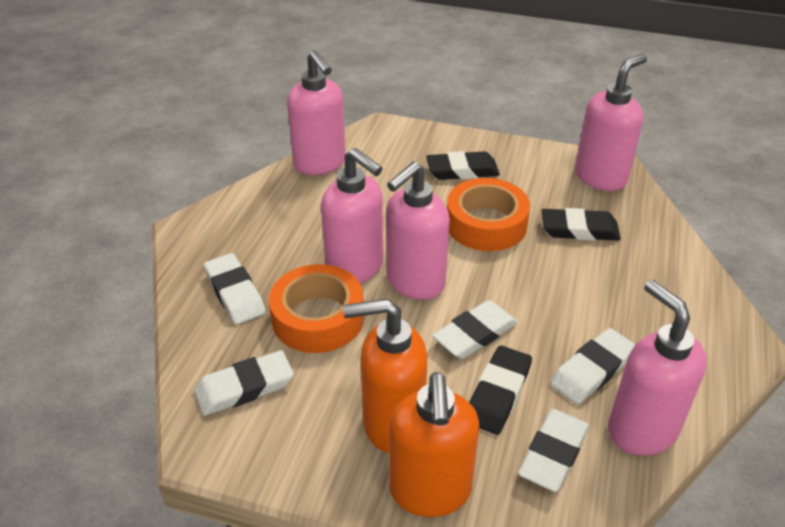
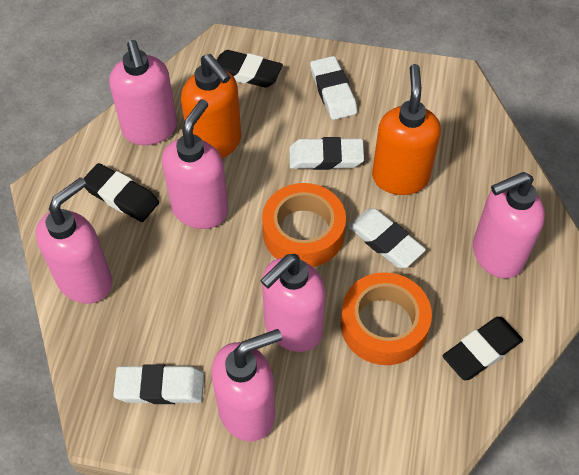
pink soap dispenser: 5 -> 6
white eraser: 5 -> 4

